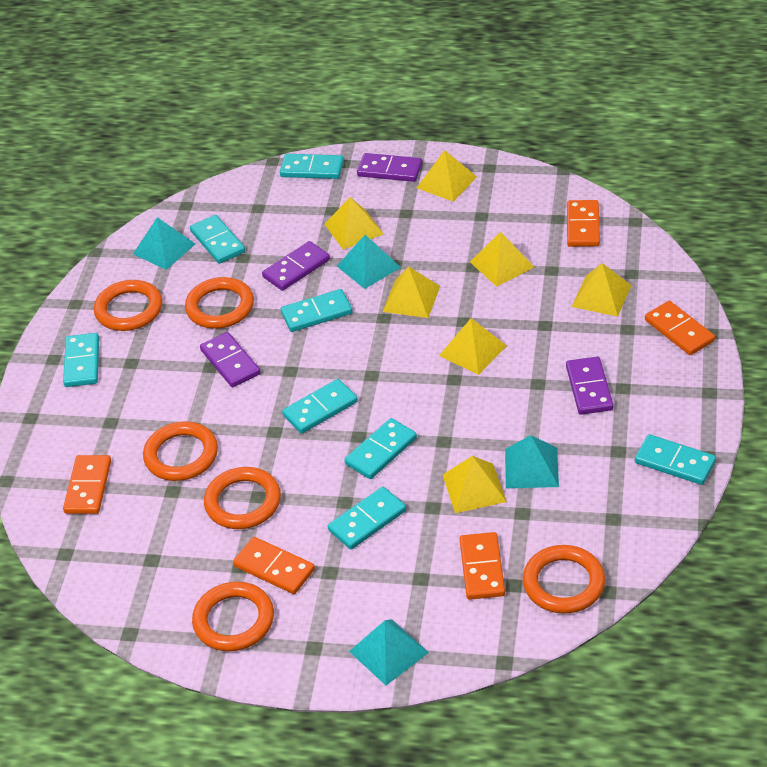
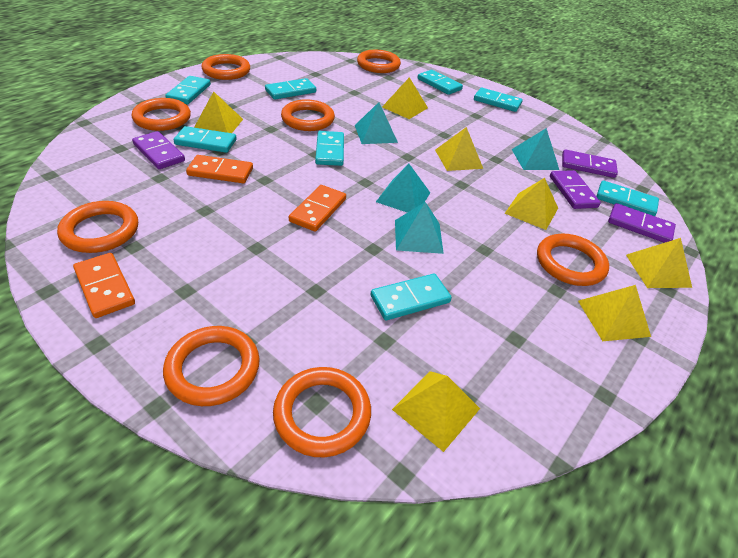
orange domino: 5 -> 3
orange ring: 6 -> 8

